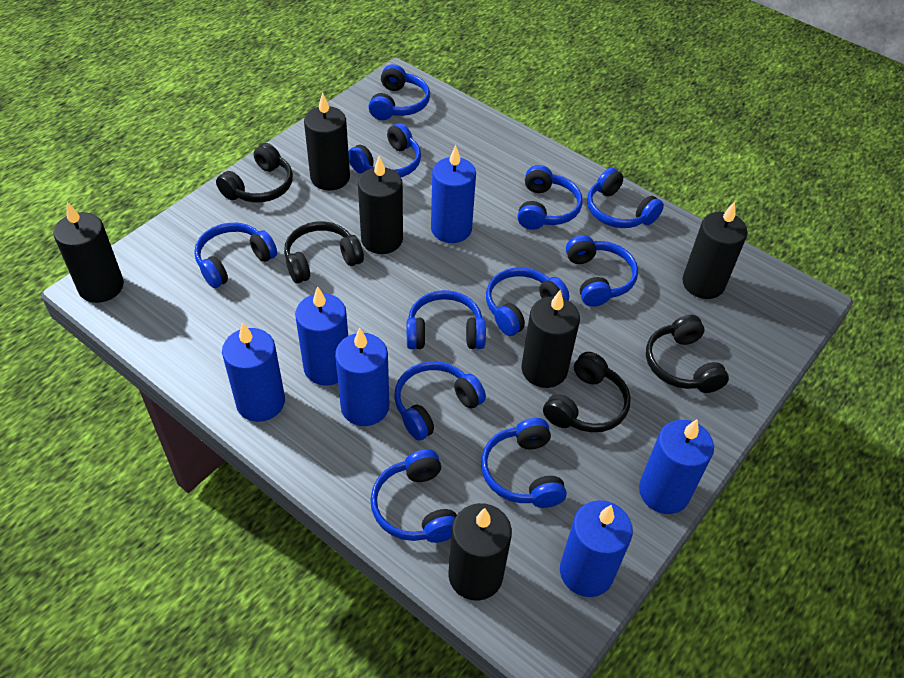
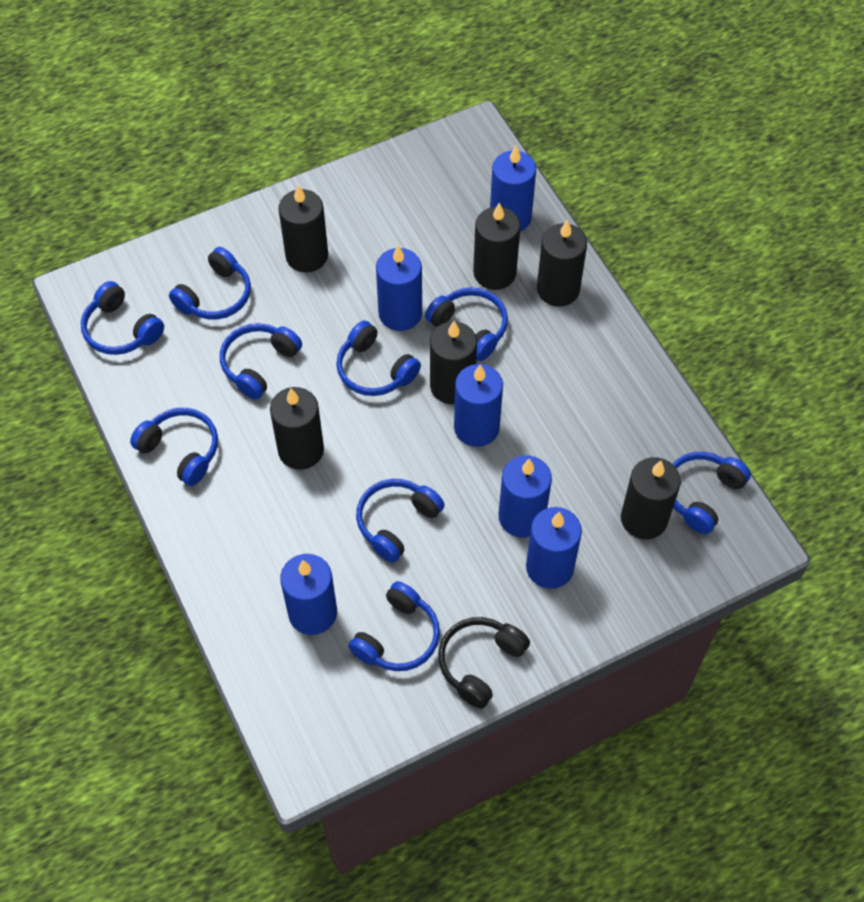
black headphones: 4 -> 1
blue headphones: 11 -> 9

